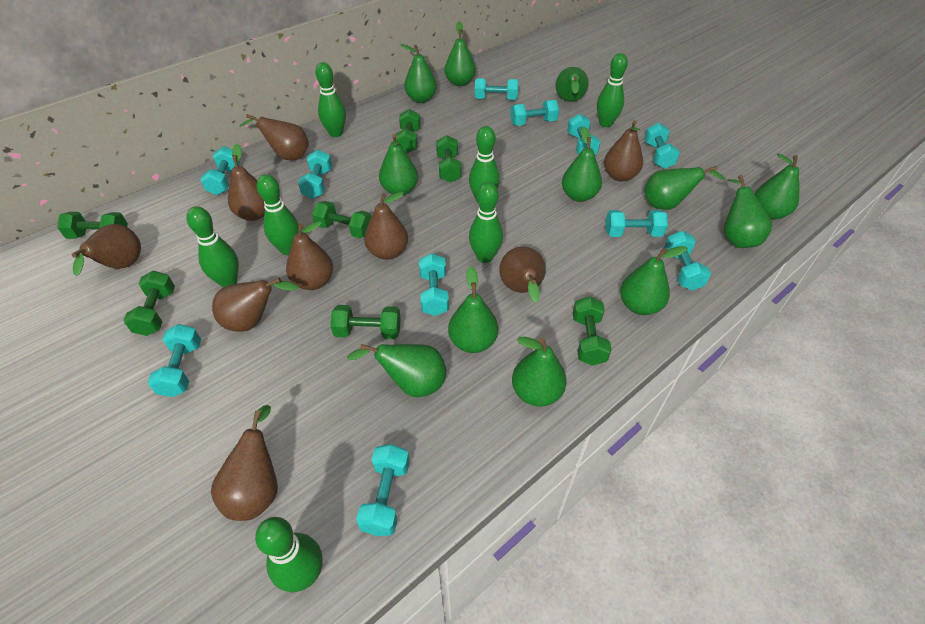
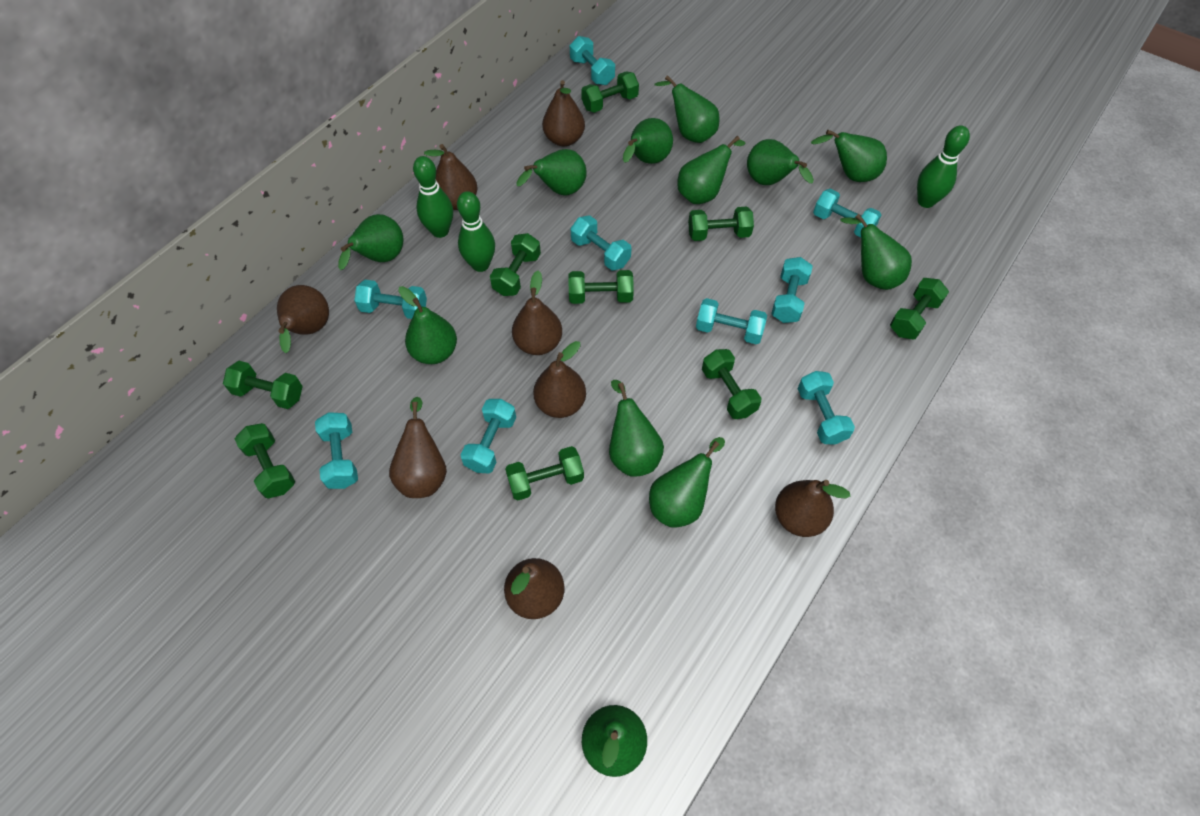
brown pear: 9 -> 8
green bowling pin: 7 -> 3
green dumbbell: 7 -> 9
turquoise dumbbell: 11 -> 9

